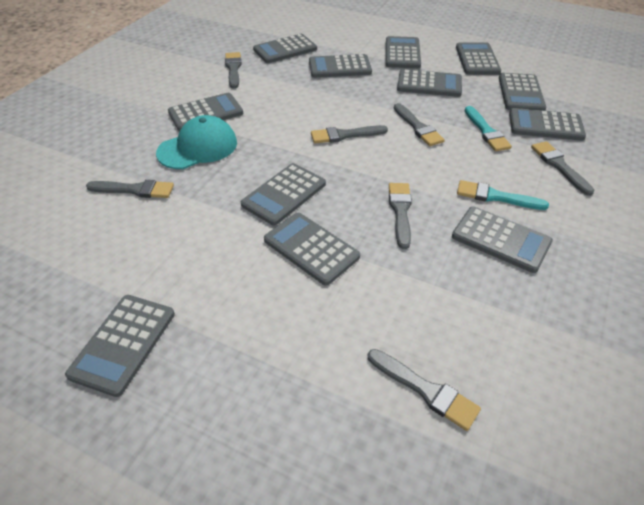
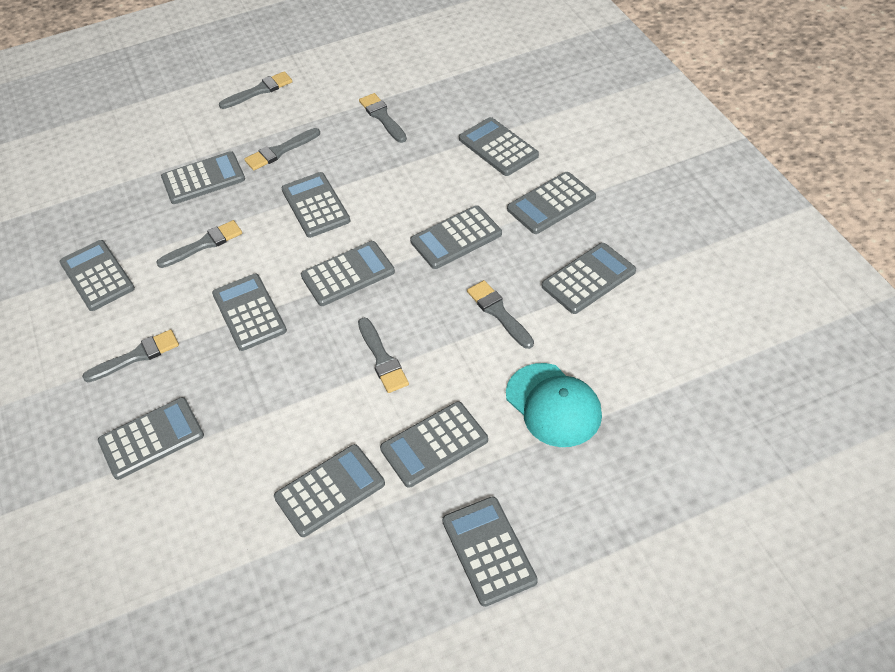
grey calculator: 12 -> 13
turquoise brush: 2 -> 0

